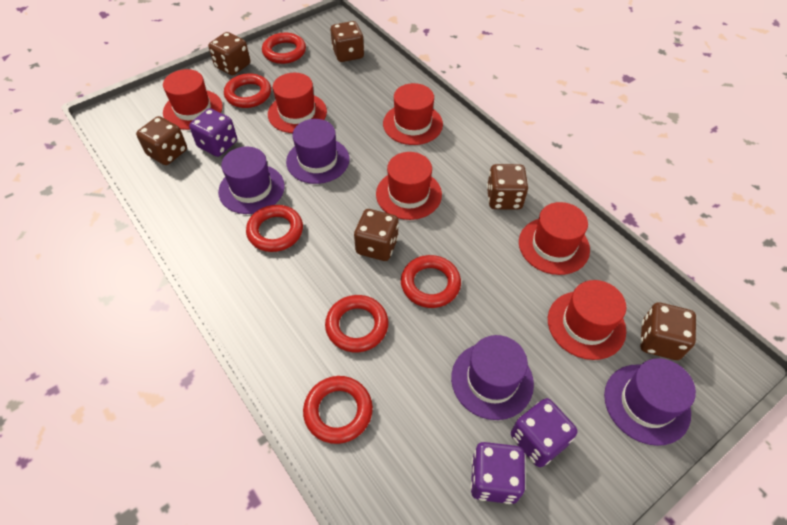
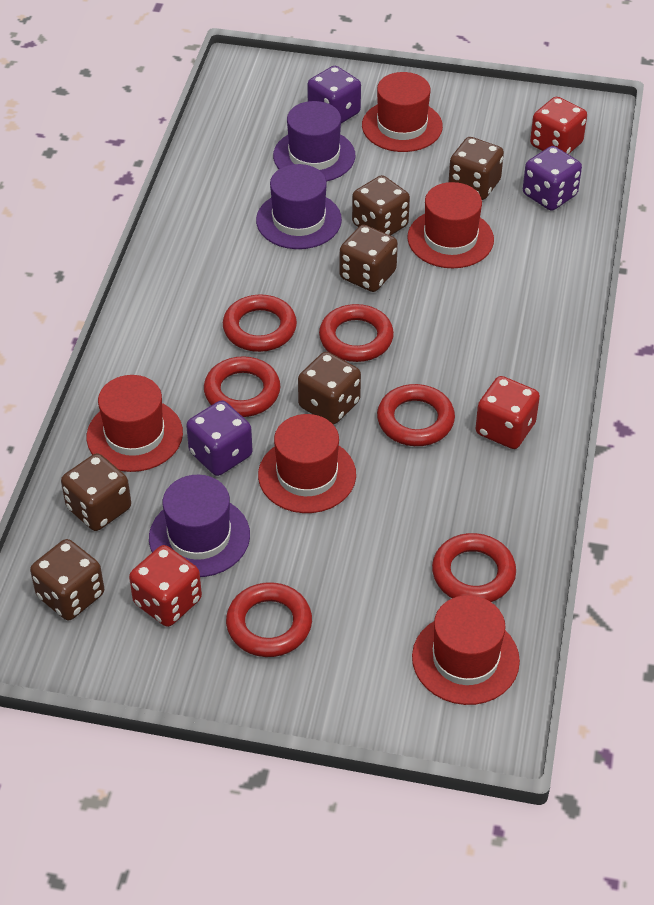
purple hat: 4 -> 3
red dice: 0 -> 3
red hat: 6 -> 5

